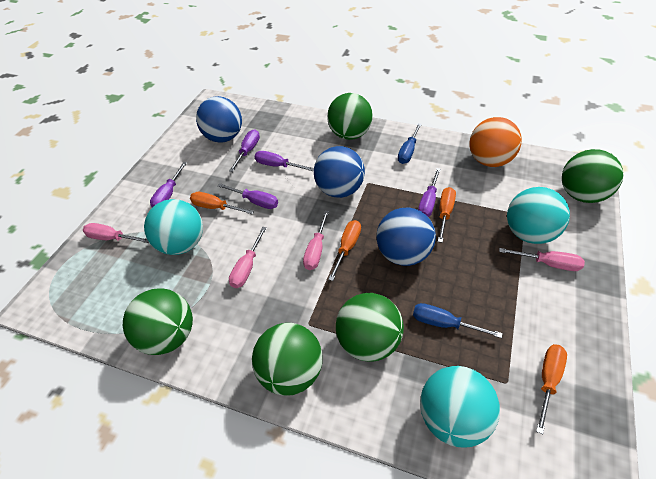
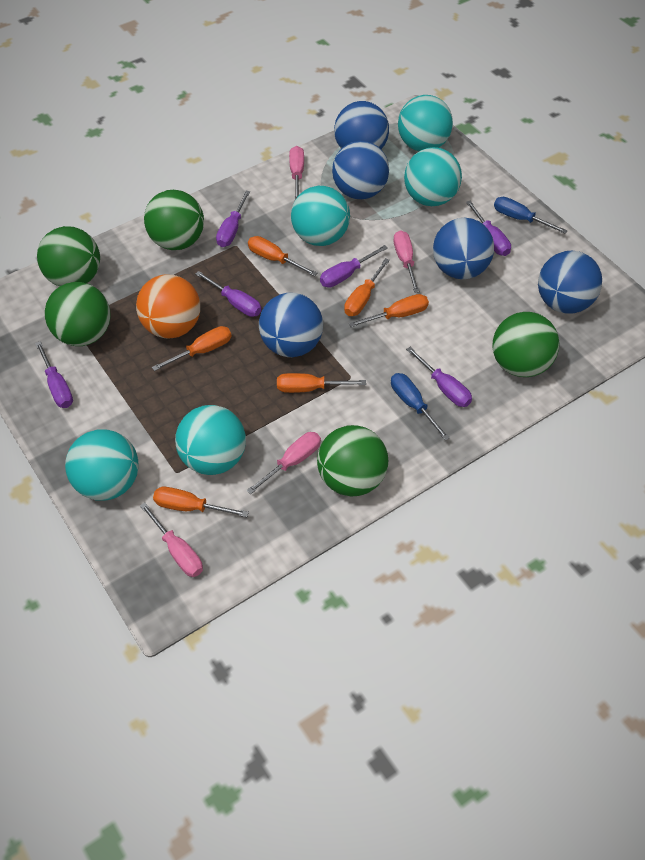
blue ball: 3 -> 5
orange screwdriver: 4 -> 6
purple screwdriver: 5 -> 6
turquoise ball: 3 -> 5

